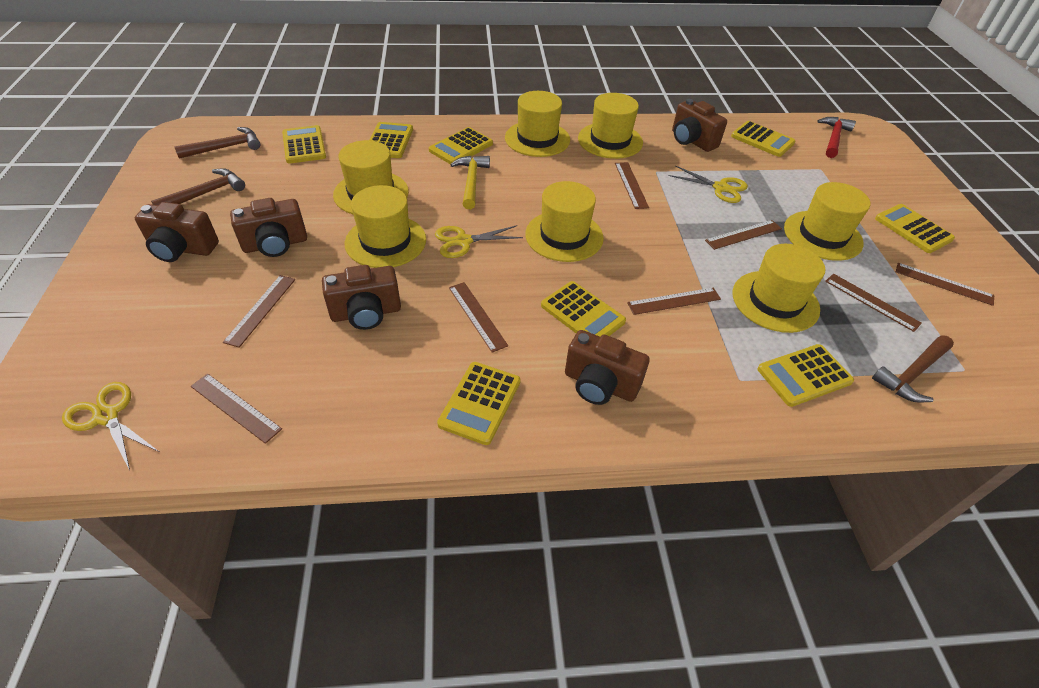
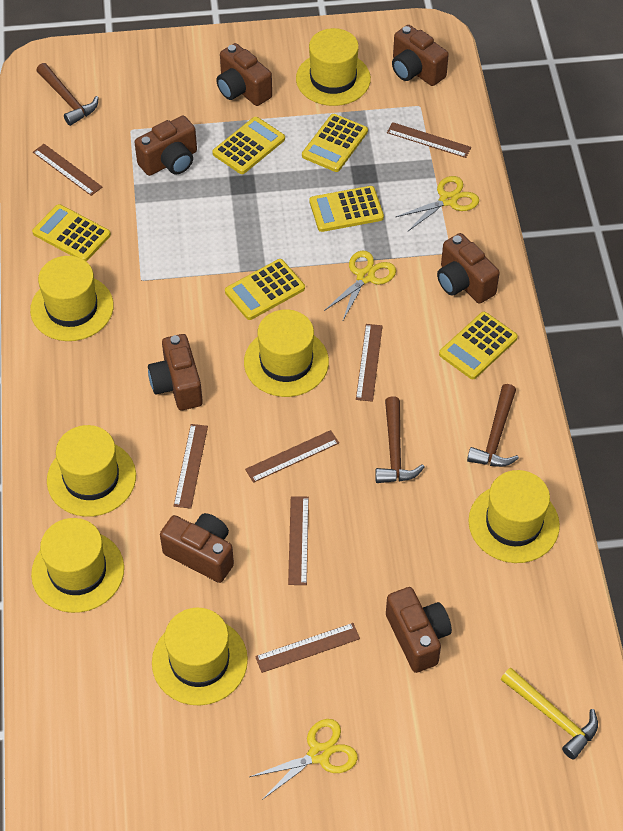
brown camera: 5 -> 7
brown ruler: 8 -> 7
red hammer: 1 -> 0
yellow calculator: 8 -> 6

